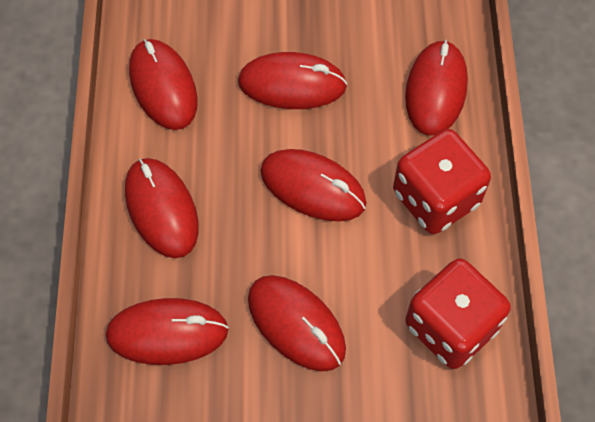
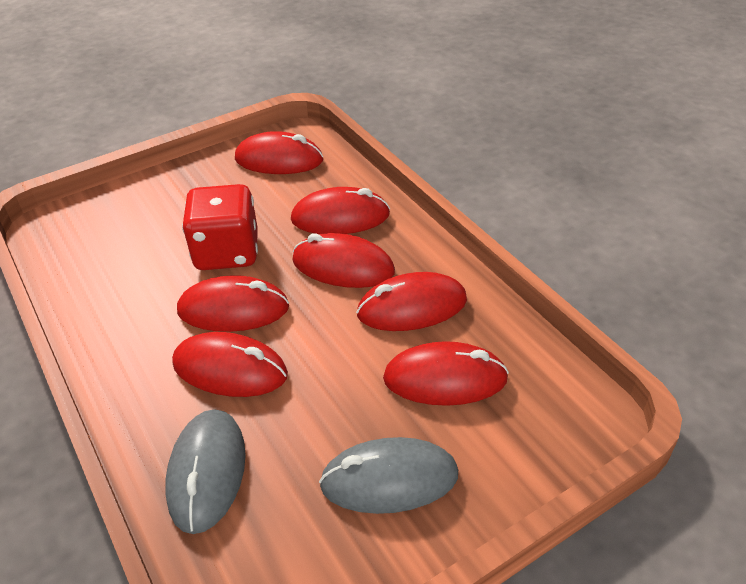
grey mouse: 0 -> 2
red dice: 2 -> 1

